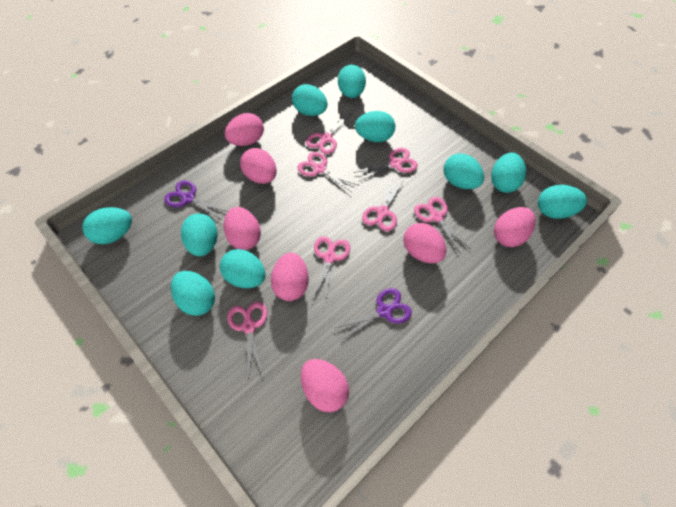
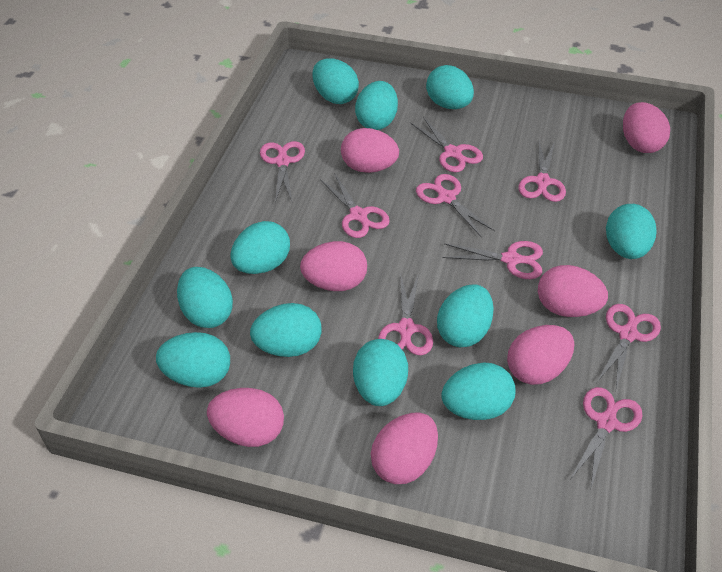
pink scissors: 7 -> 9
purple scissors: 2 -> 0
turquoise egg: 10 -> 11

